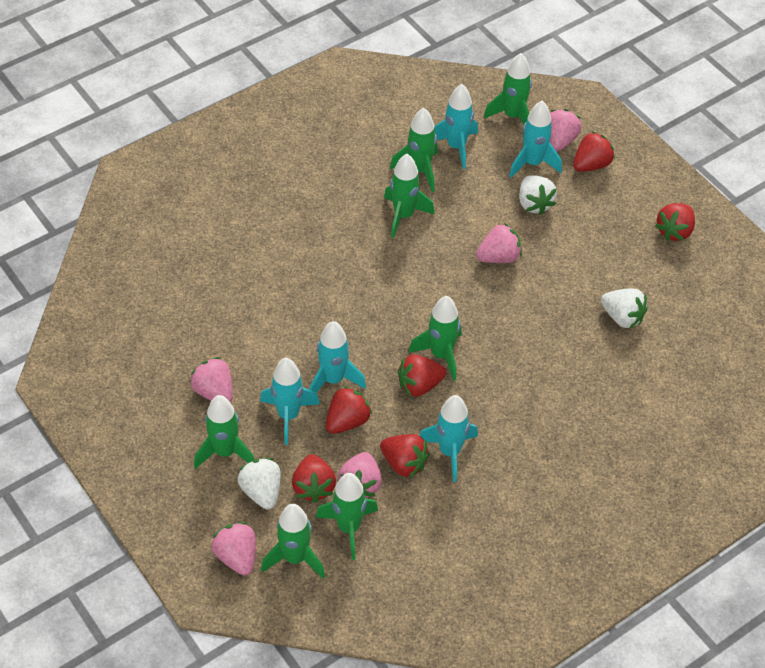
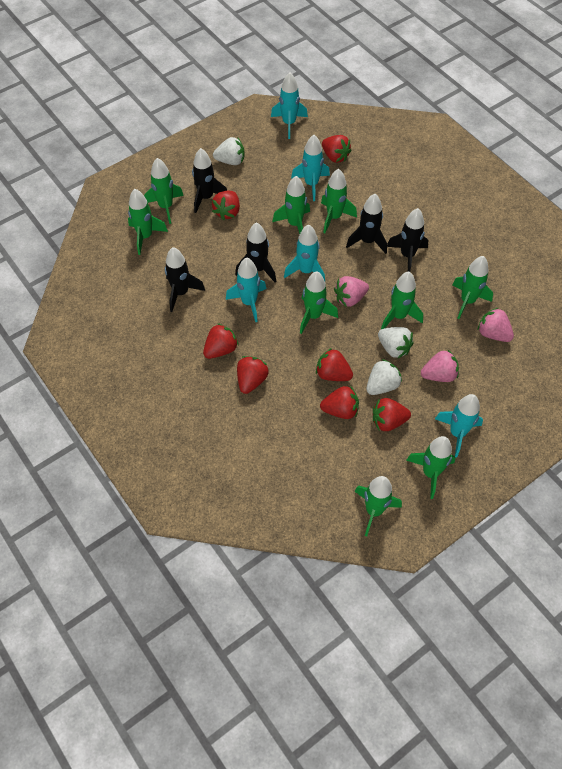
black rocket: 0 -> 5
green rocket: 7 -> 9
pink strawberry: 5 -> 3
red strawberry: 6 -> 7

